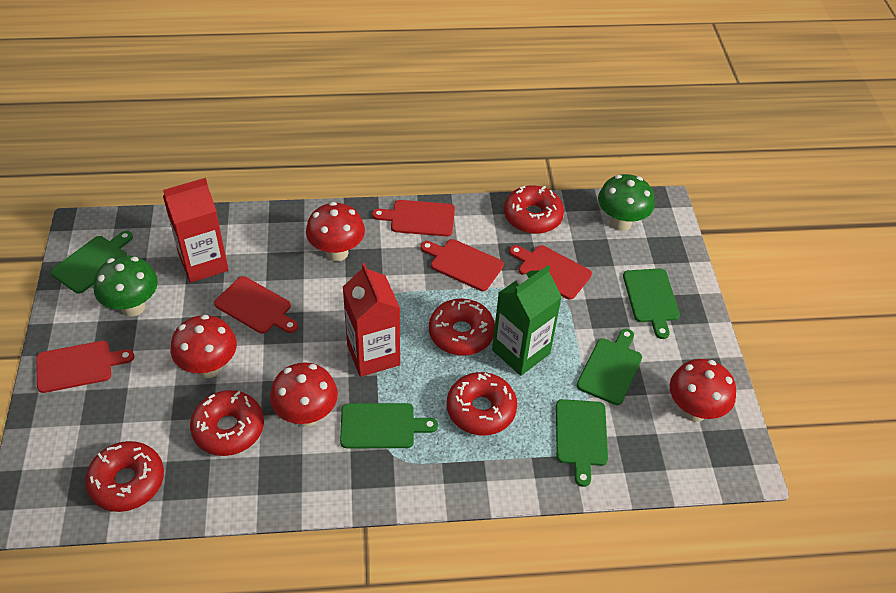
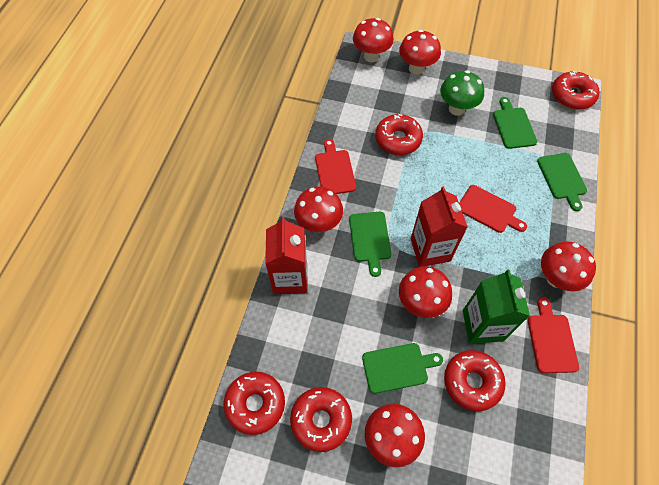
green cutting board: 5 -> 4
green mushroom: 2 -> 1
red cutting board: 5 -> 3
red mushroom: 4 -> 6

